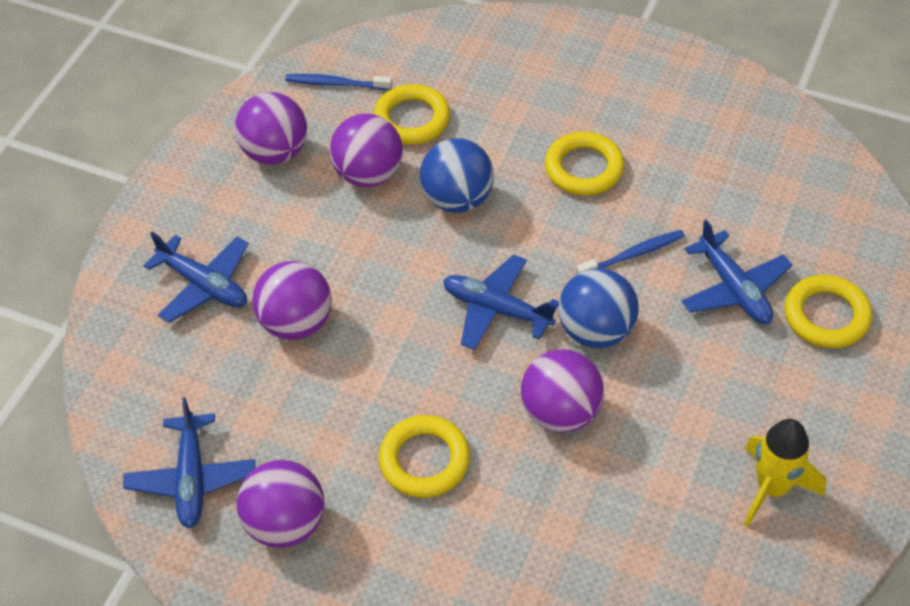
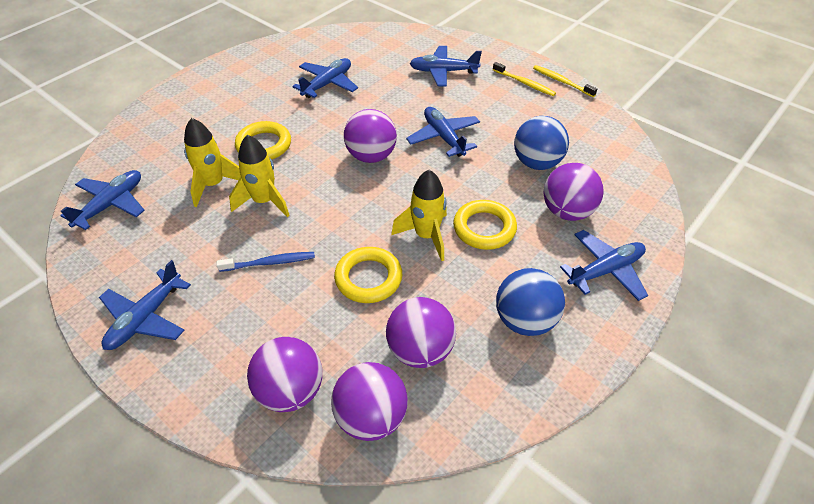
blue plane: 4 -> 6
blue toothbrush: 2 -> 1
yellow ring: 4 -> 3
yellow rocket: 1 -> 3
yellow toothbrush: 0 -> 2

